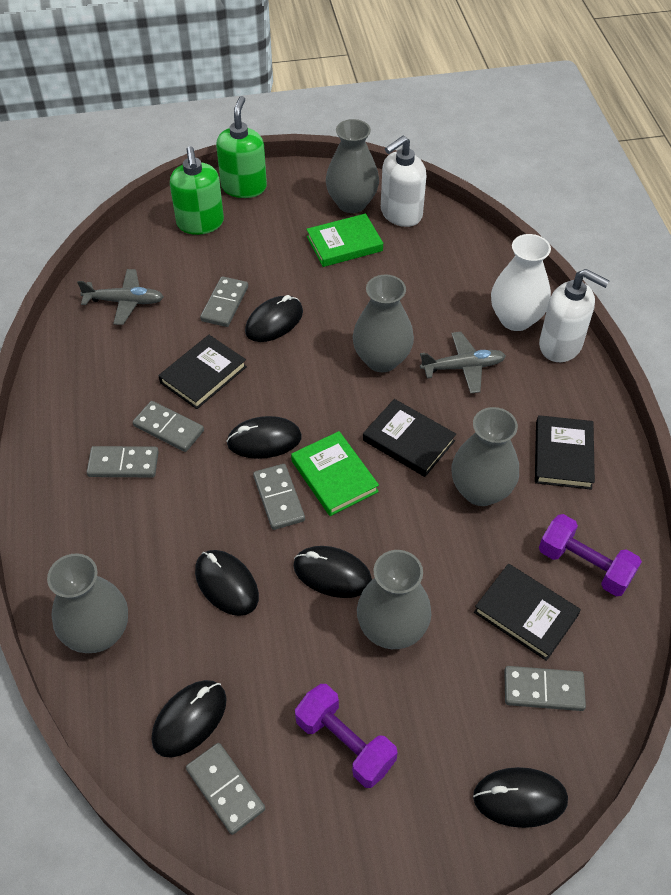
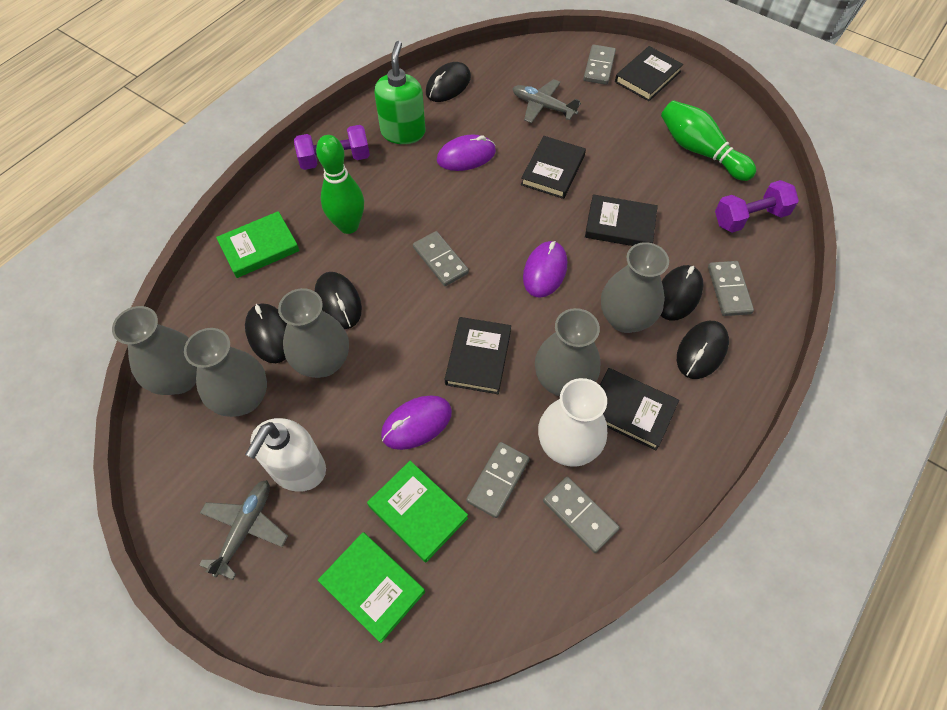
black book: 4 -> 5
black mouse: 6 -> 5
green book: 2 -> 3
green bowling pin: 0 -> 2
green soap dispenser: 2 -> 1
grey domino: 6 -> 5
purple mouse: 0 -> 3
white soap dispenser: 2 -> 1

